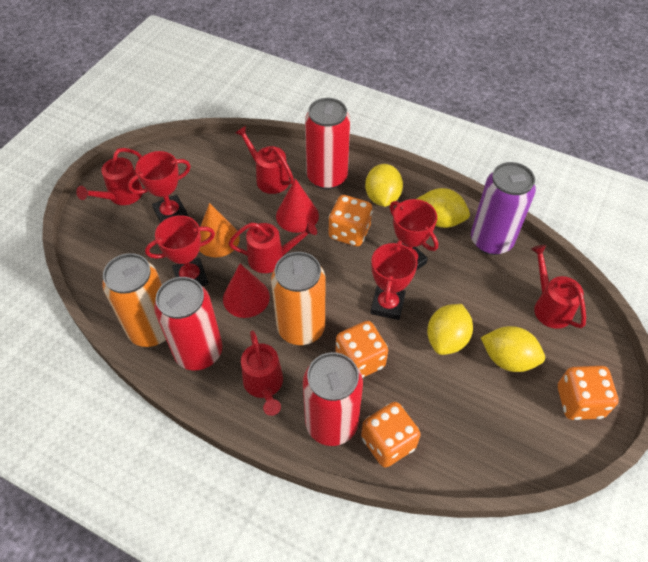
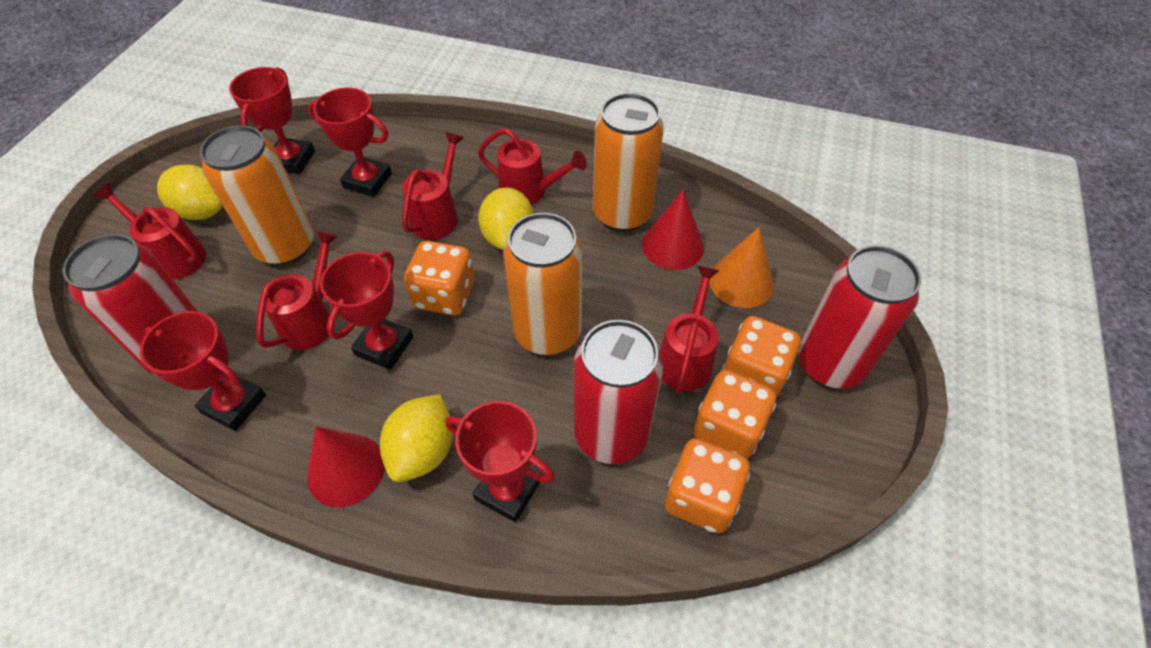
orange can: 2 -> 3
purple can: 1 -> 0
red trophy: 4 -> 5
yellow lemon: 4 -> 3

